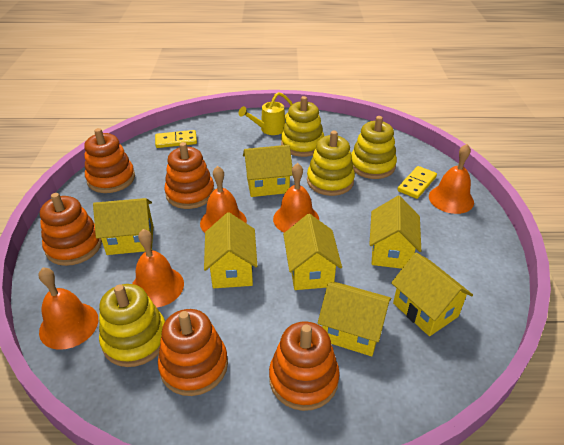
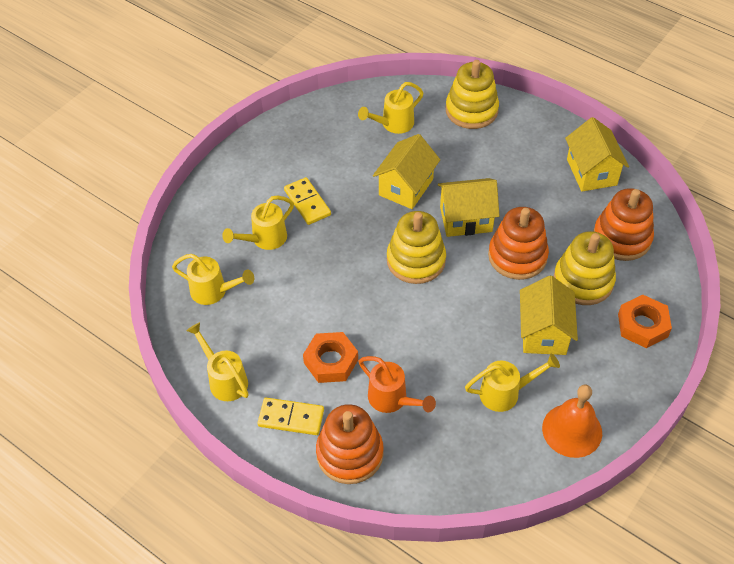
orange bell: 5 -> 1
orange nut: 0 -> 2
orange stacking toy: 5 -> 3
orange watering can: 0 -> 1
yellow house: 7 -> 4
yellow stacking toy: 4 -> 3
yellow watering can: 1 -> 5

